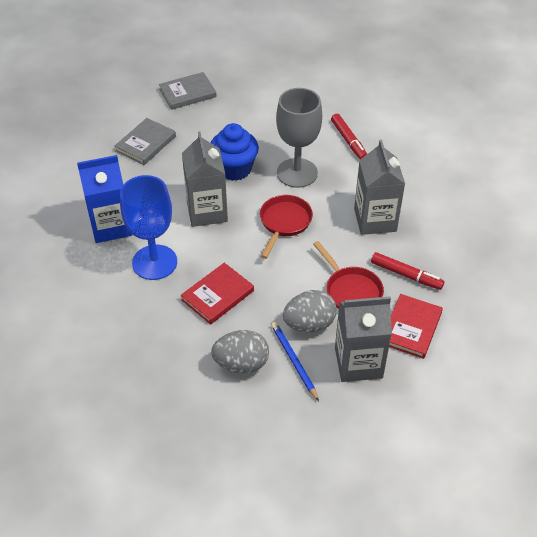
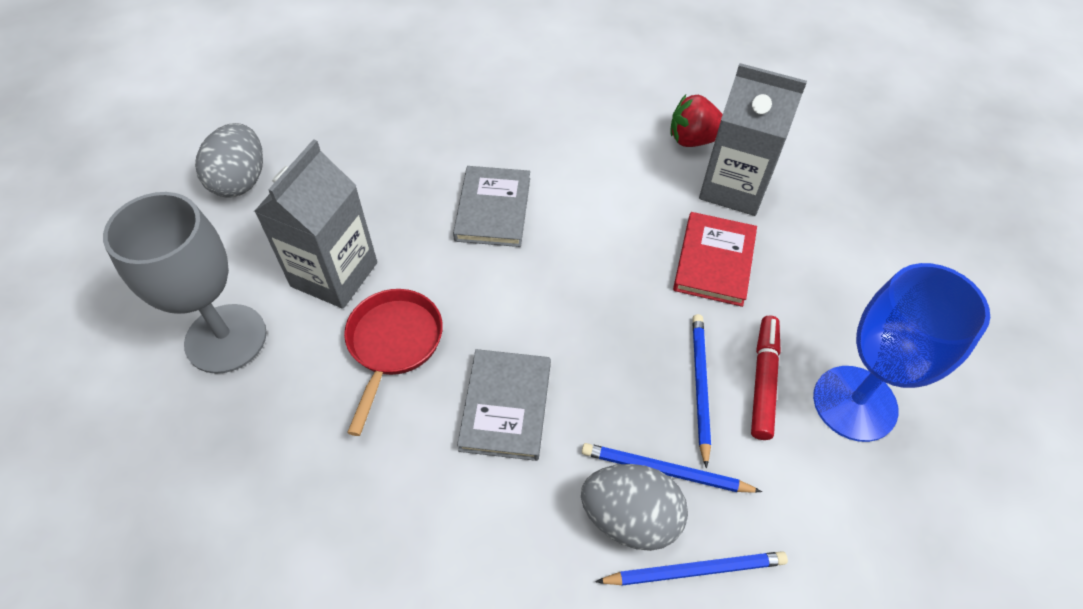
blue carton: 1 -> 0
blue cupcake: 1 -> 0
blue pencil: 1 -> 3
grey carton: 3 -> 2
red book: 2 -> 1
red marker: 2 -> 1
red pan: 2 -> 1
red strawberry: 0 -> 1

